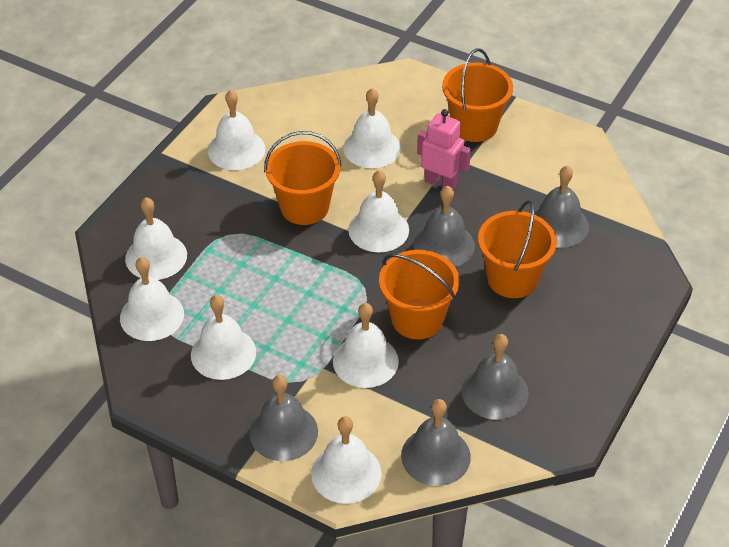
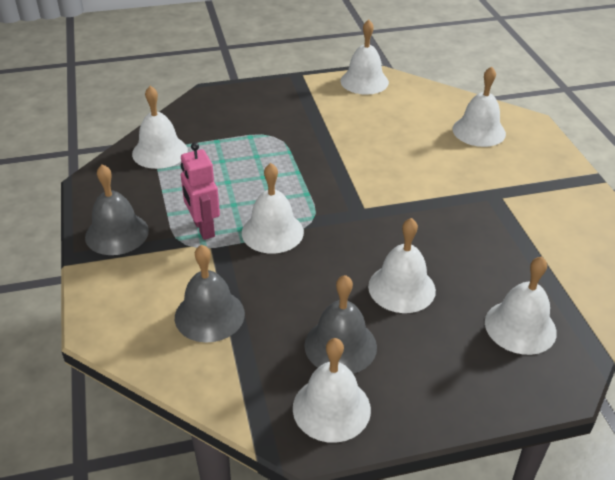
grey bell: 5 -> 3
orange bucket: 4 -> 0
white bell: 8 -> 7

